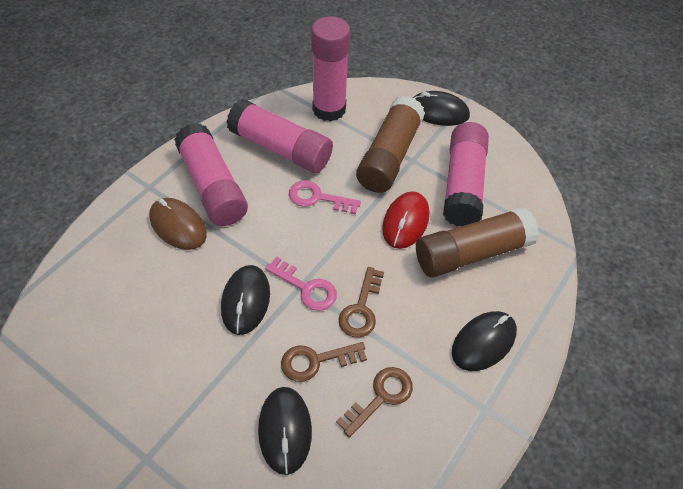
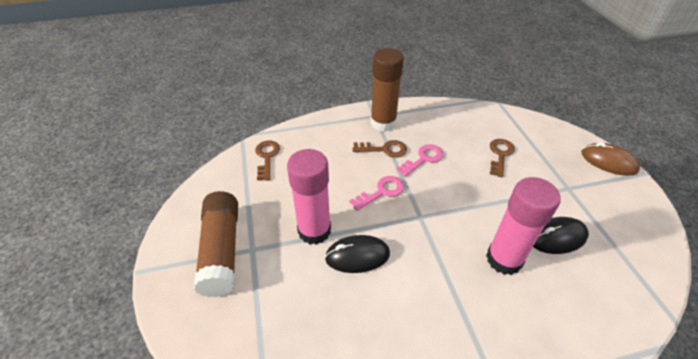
black mouse: 4 -> 2
pink glue stick: 4 -> 2
red mouse: 1 -> 0

